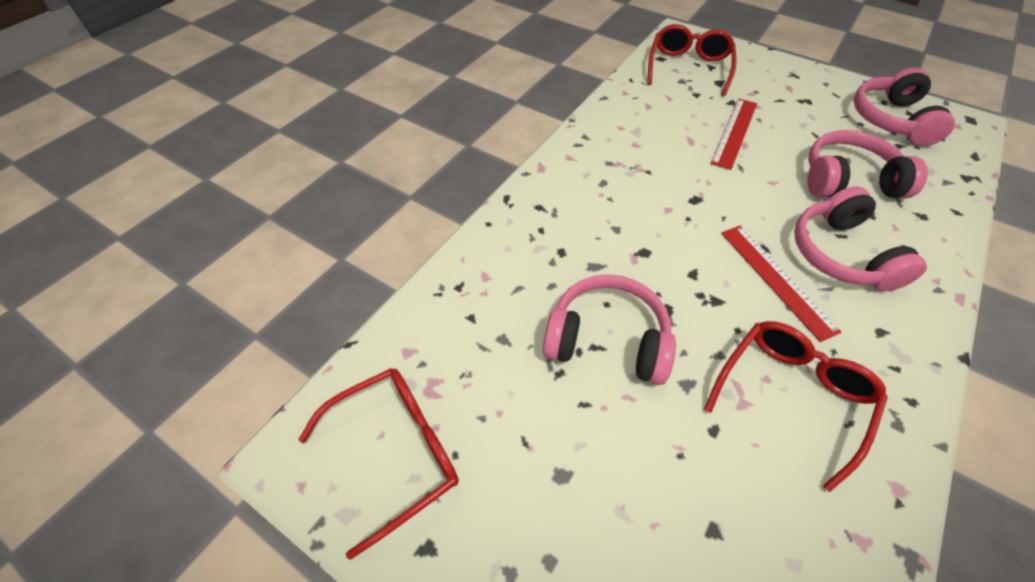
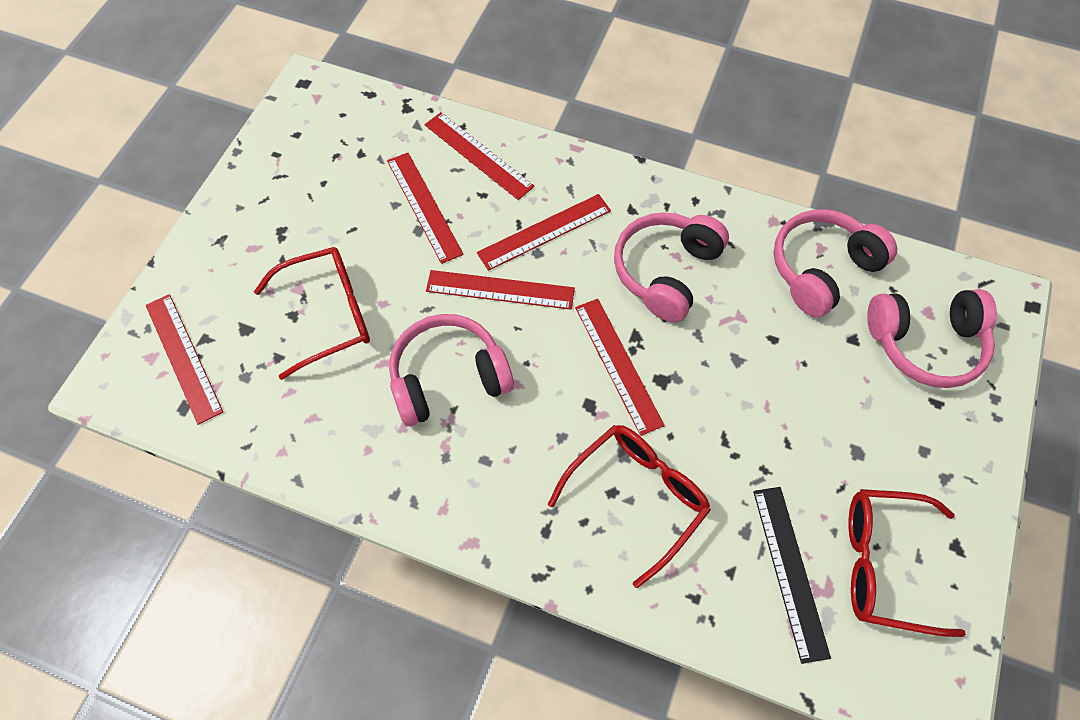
black ruler: 0 -> 1
red ruler: 2 -> 6

